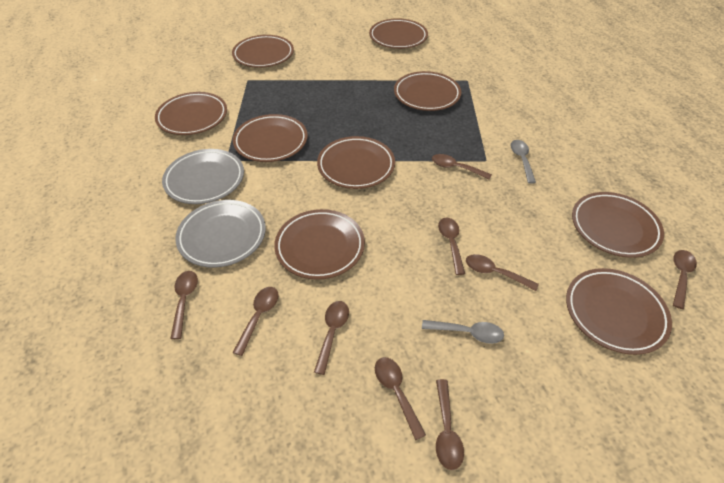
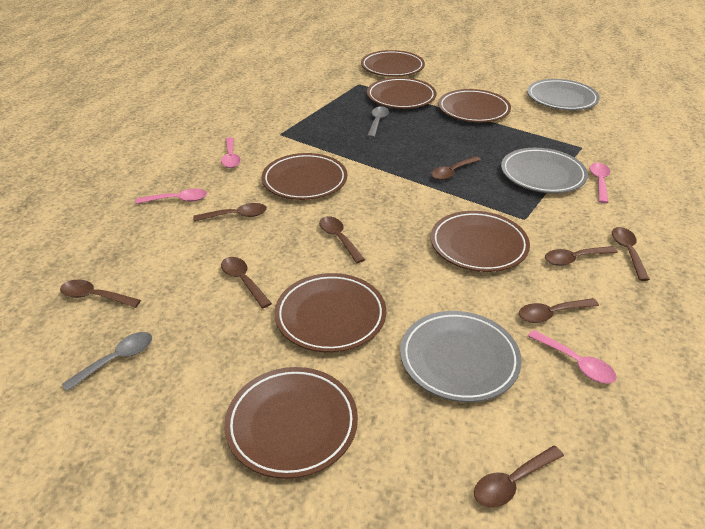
brown plate: 9 -> 7
grey plate: 2 -> 3
pink spoon: 0 -> 4

